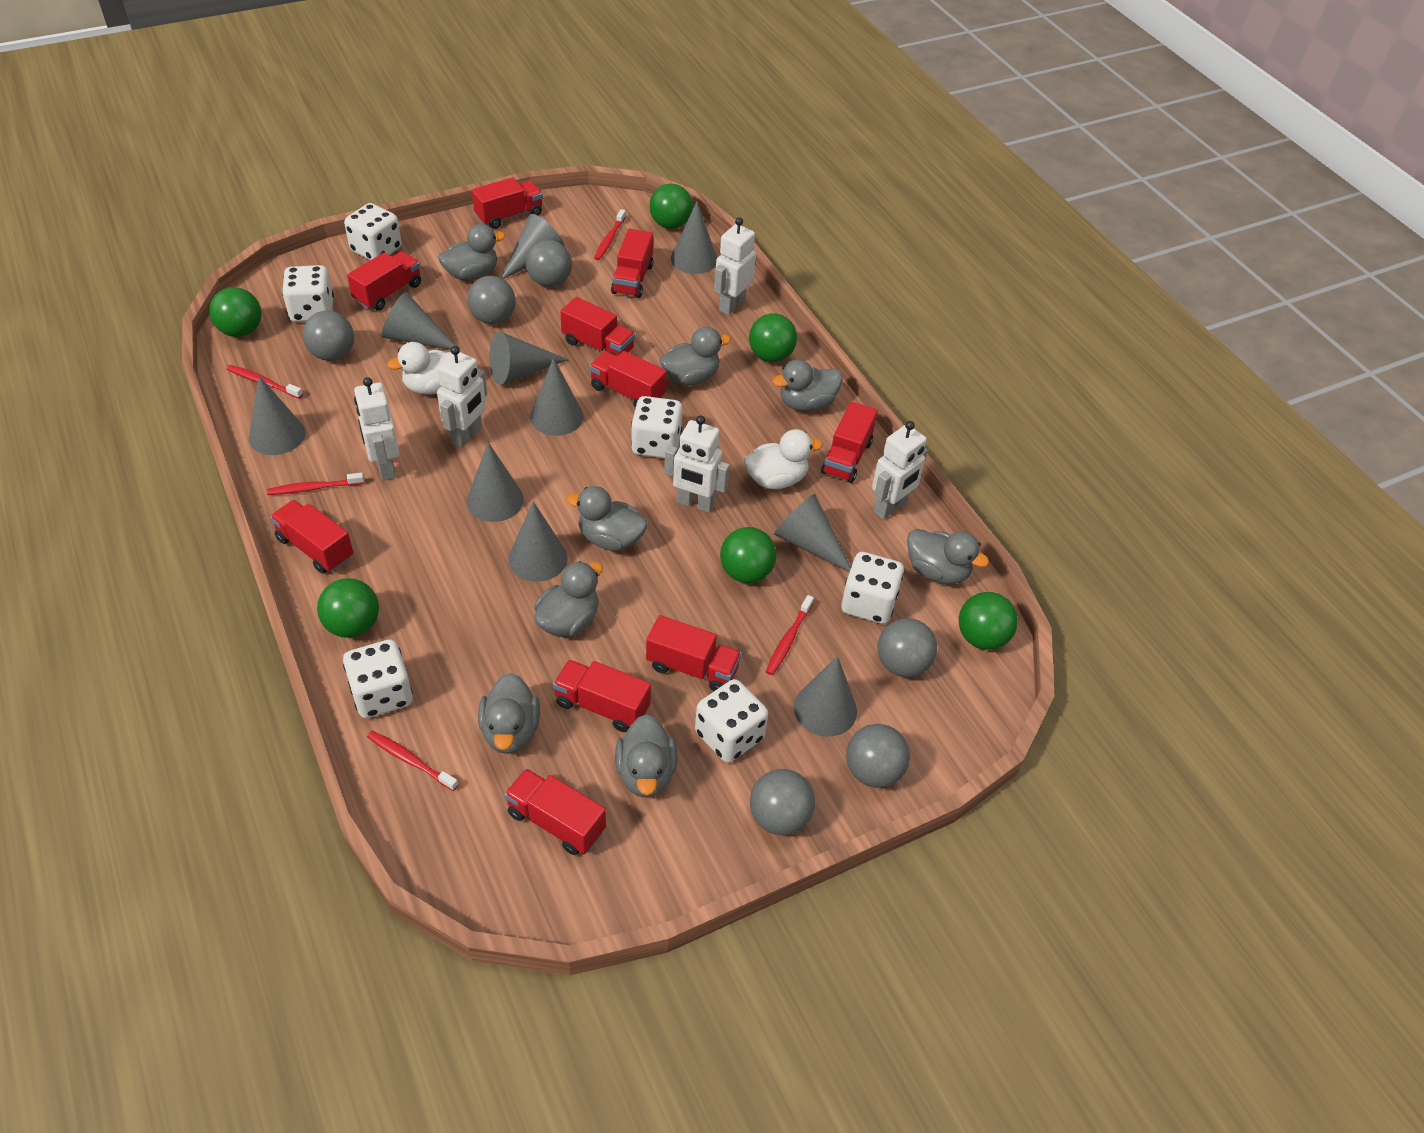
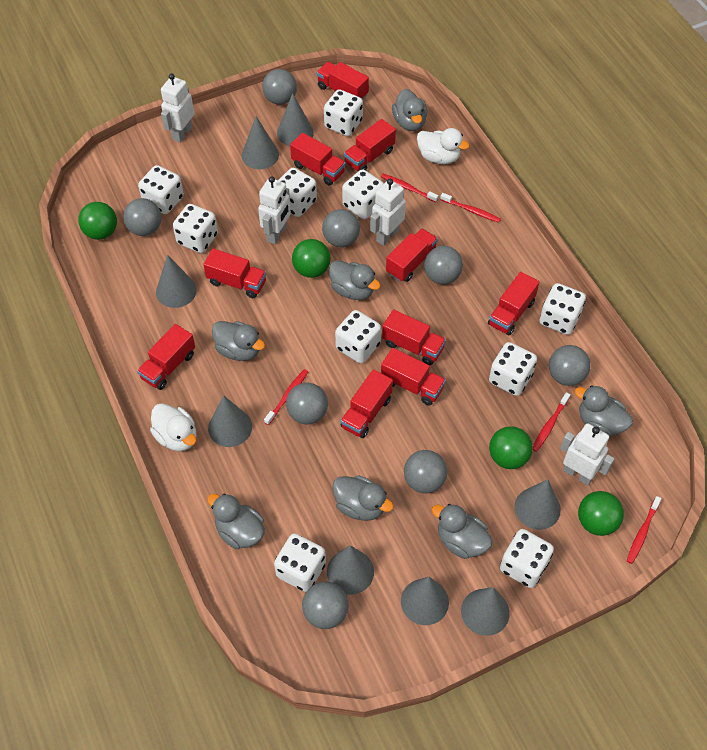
green ball: 6 -> 4
grey ball: 6 -> 8
grey cone: 10 -> 8
grey duck: 8 -> 7
white dice: 6 -> 10
white robot: 5 -> 4

